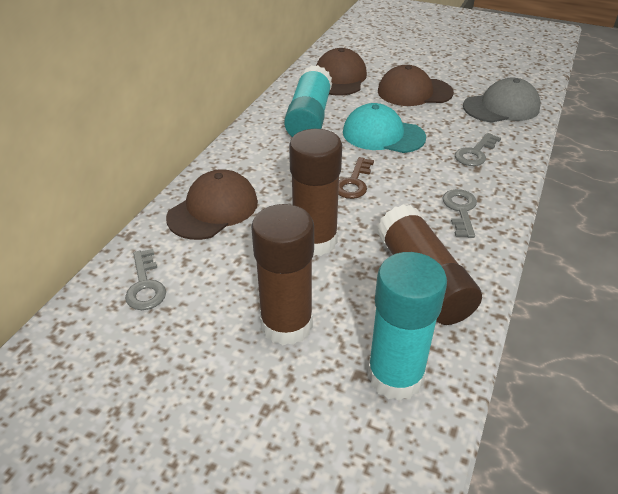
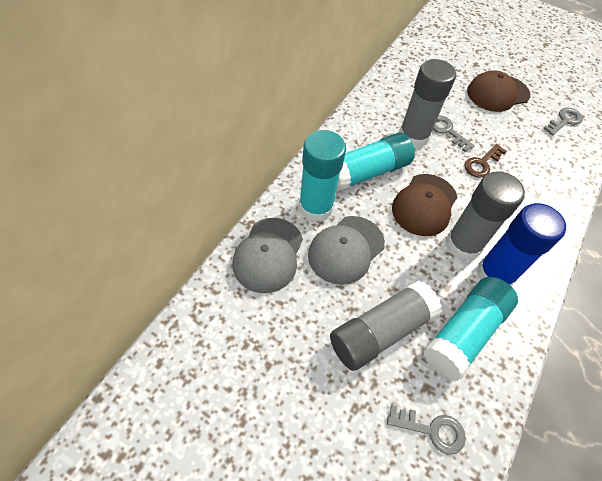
blue glue stick: 0 -> 1
brown cap: 3 -> 2
brown glue stick: 3 -> 0
grey cap: 1 -> 2
grey glue stick: 0 -> 3
turquoise cap: 1 -> 0
turquoise glue stick: 2 -> 3

